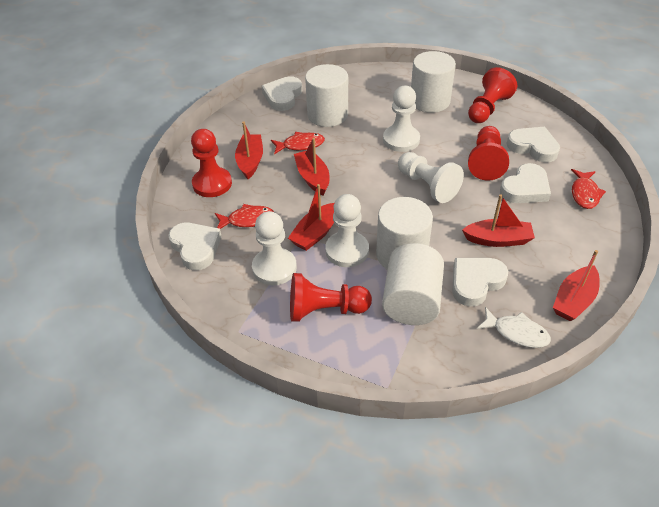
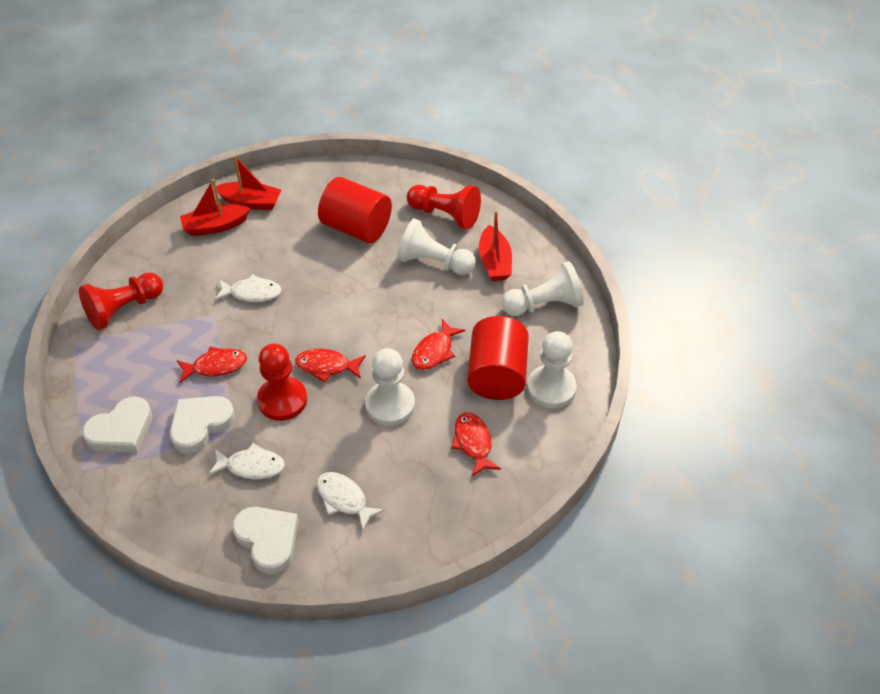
red boat: 5 -> 3
red cylinder: 0 -> 2
red fish: 3 -> 4
red pawn: 4 -> 3
white cylinder: 4 -> 0
white fish: 1 -> 3
white heart: 5 -> 3

